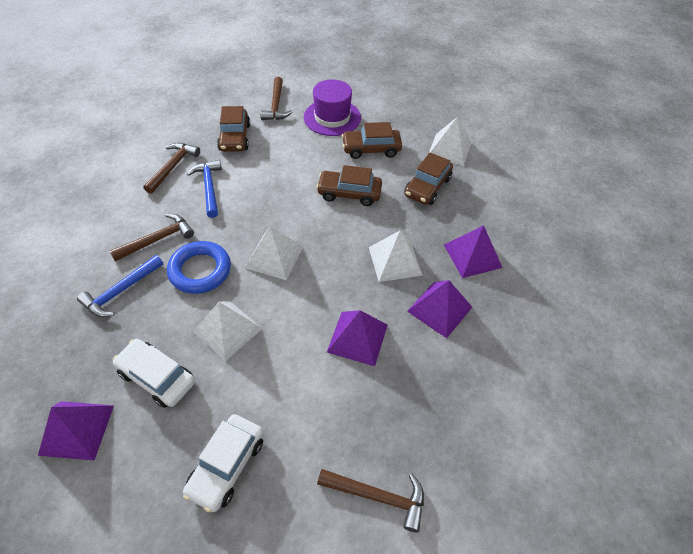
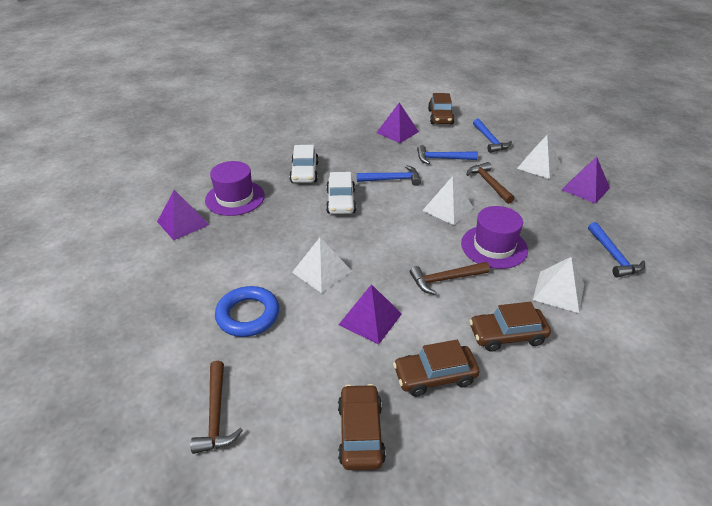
blue hammer: 2 -> 4
brown hammer: 4 -> 3
purple hat: 1 -> 2

